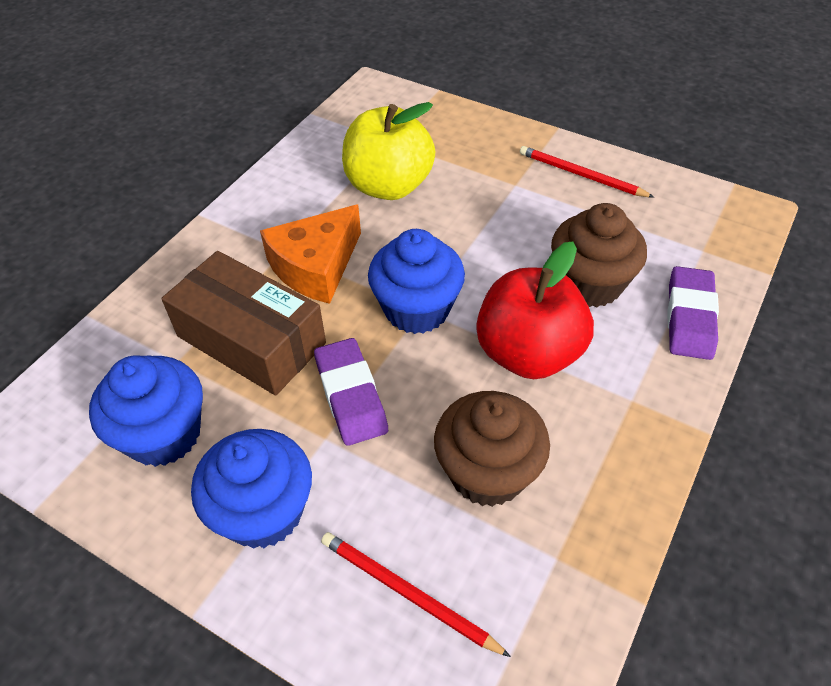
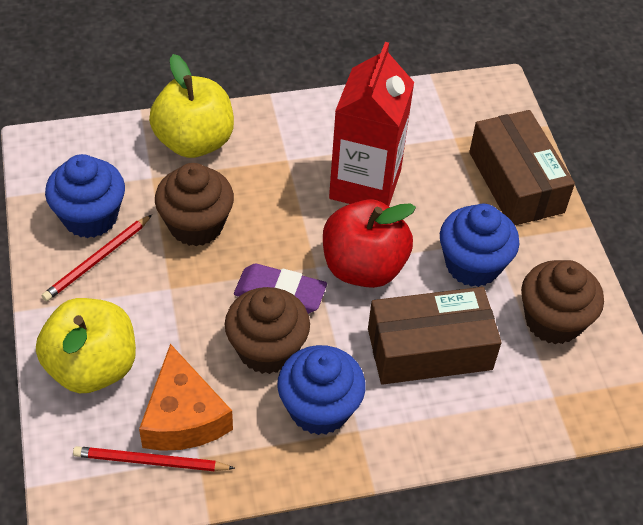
brown box: 1 -> 2
brown cupcake: 2 -> 3
purple eraser: 2 -> 1
red carton: 0 -> 1
yellow apple: 1 -> 2

